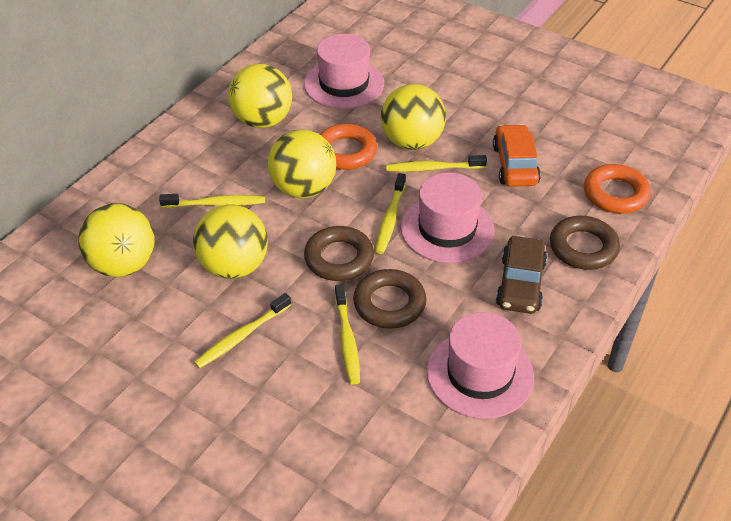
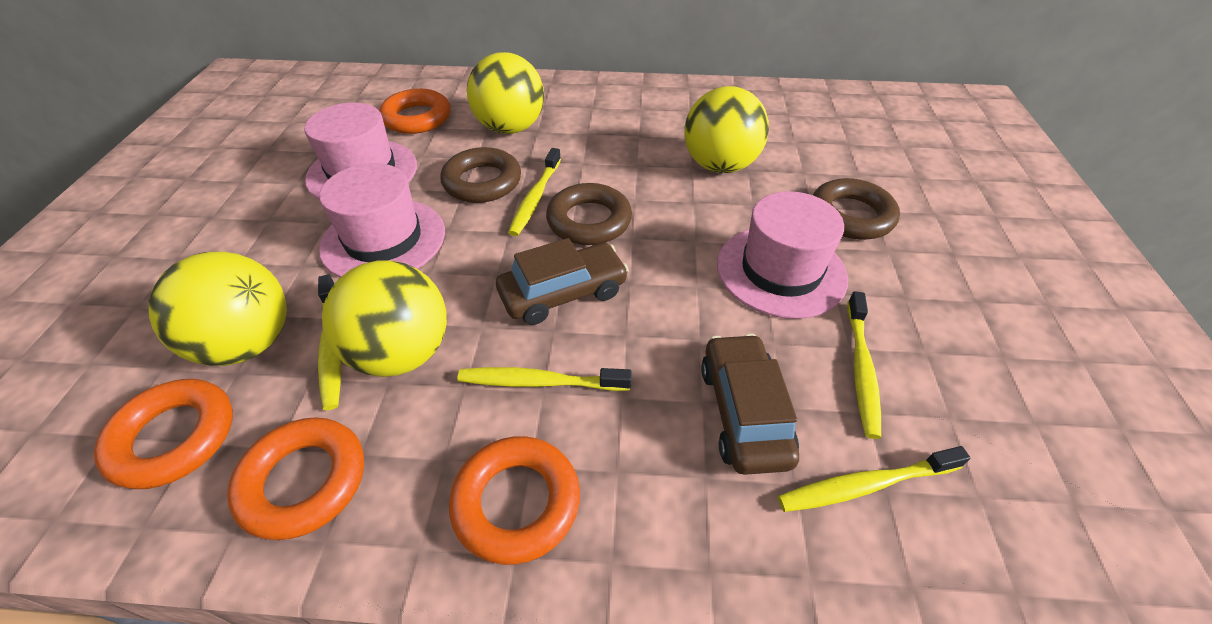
brown car: 1 -> 2
orange car: 1 -> 0
orange ring: 2 -> 4
yellow ball: 5 -> 4

